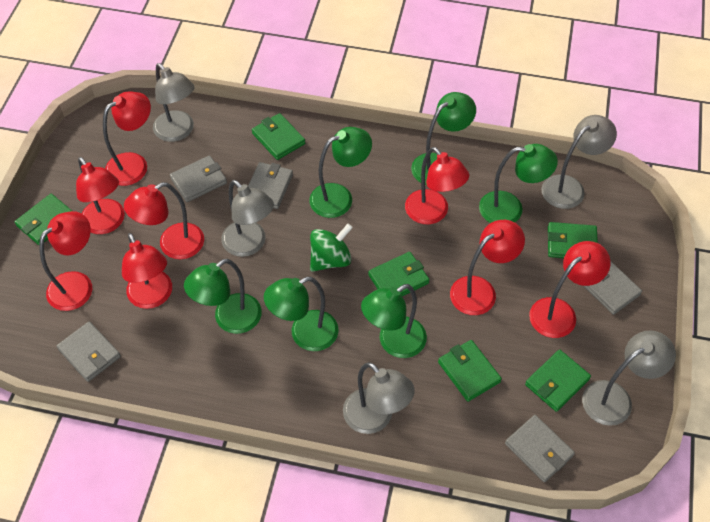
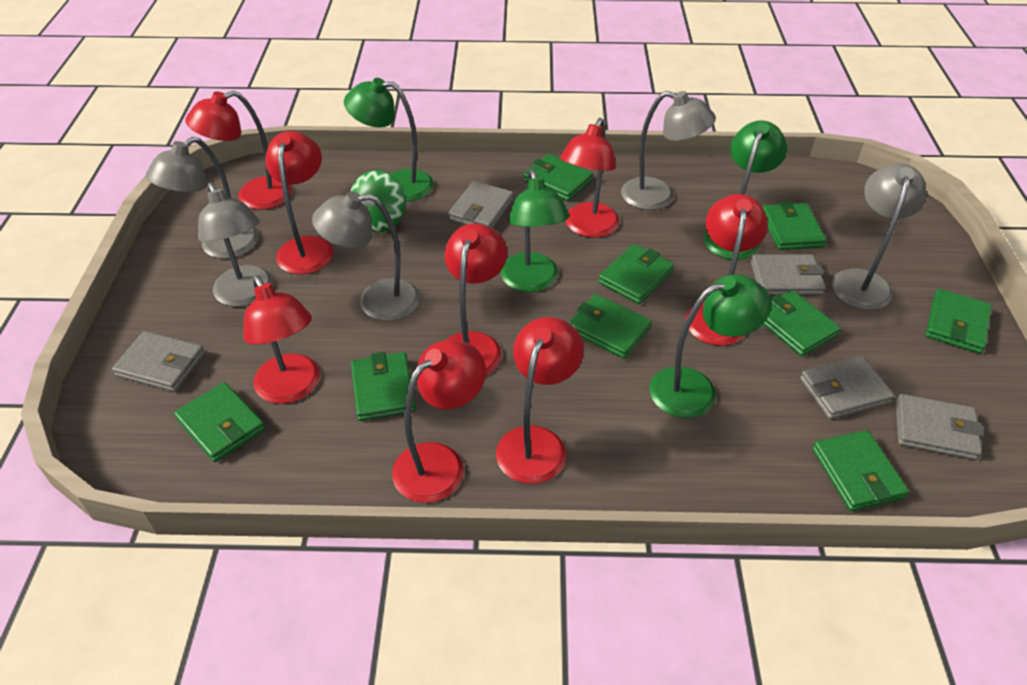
green lamp: 6 -> 4
green wallet: 6 -> 9

